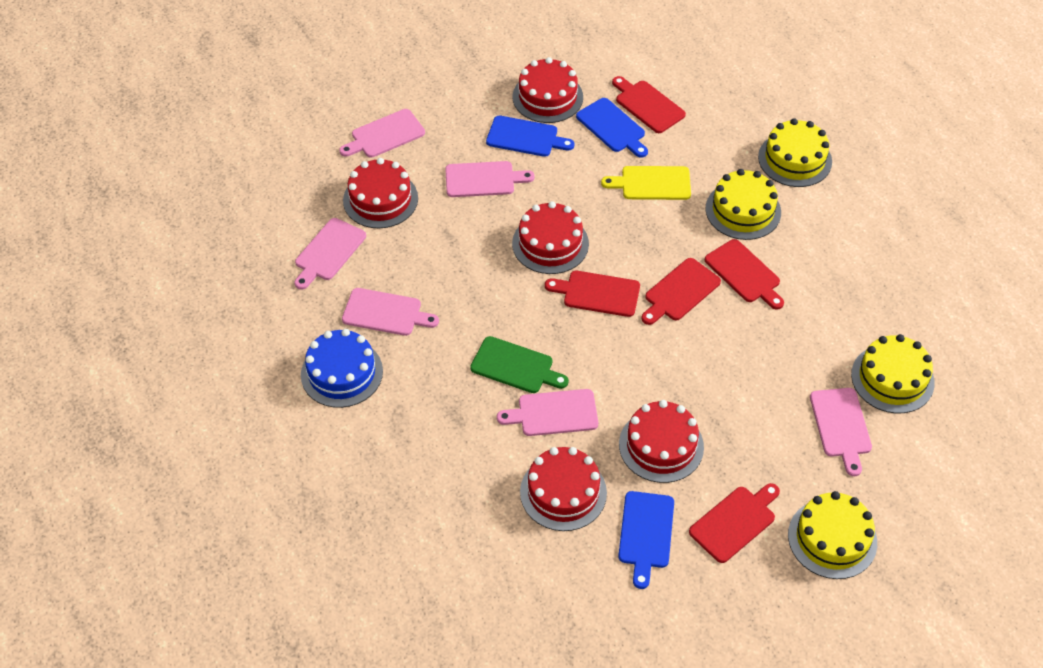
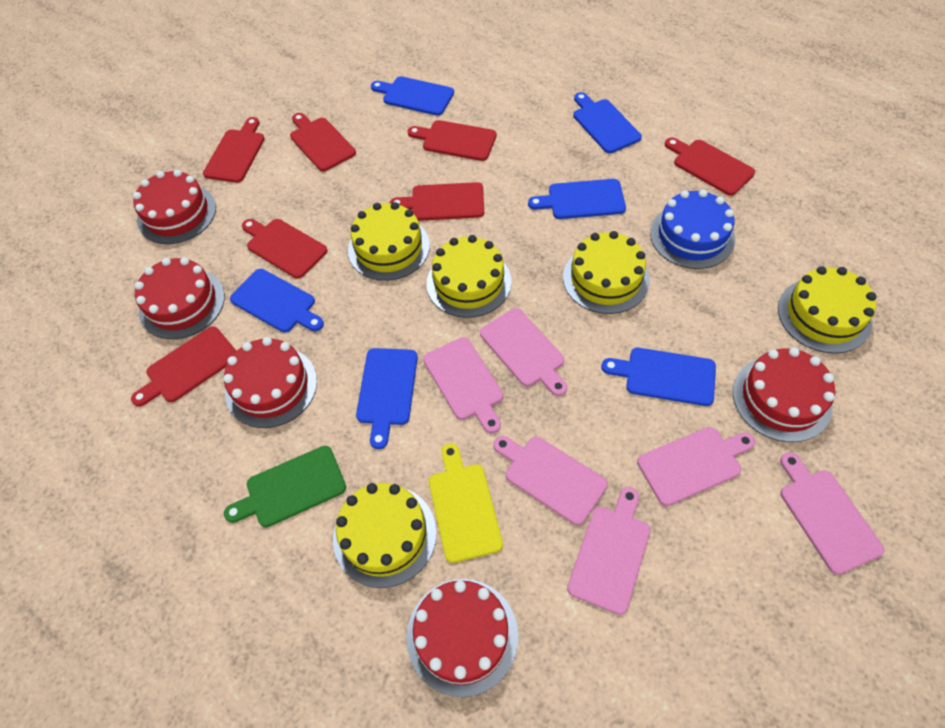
blue cutting board: 3 -> 6
red cutting board: 5 -> 7
yellow cake: 4 -> 5

